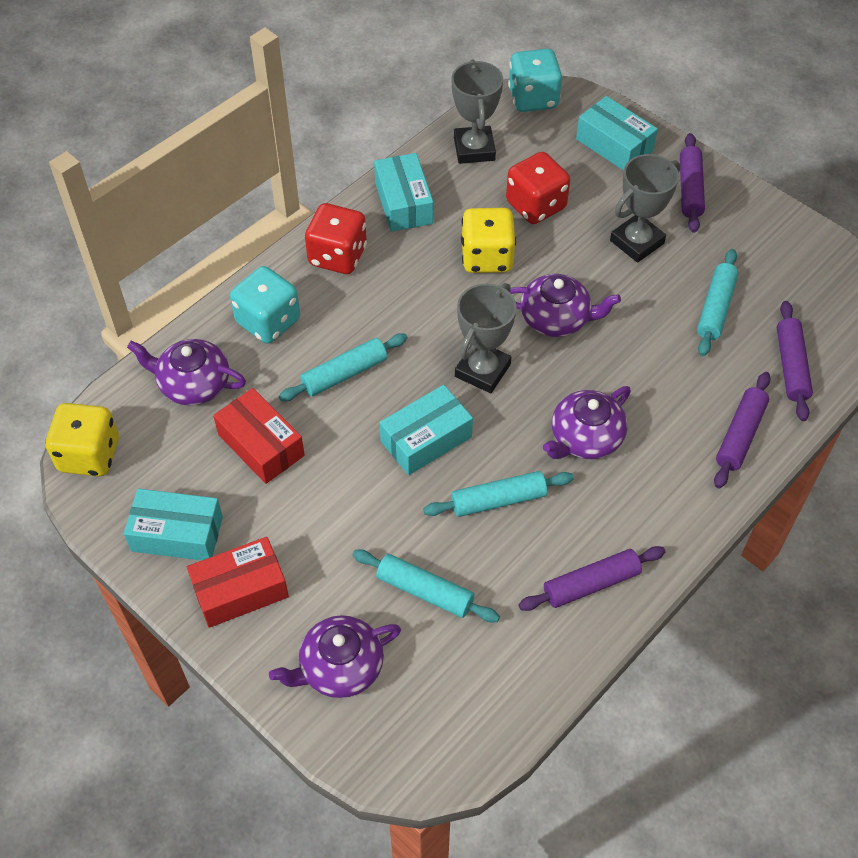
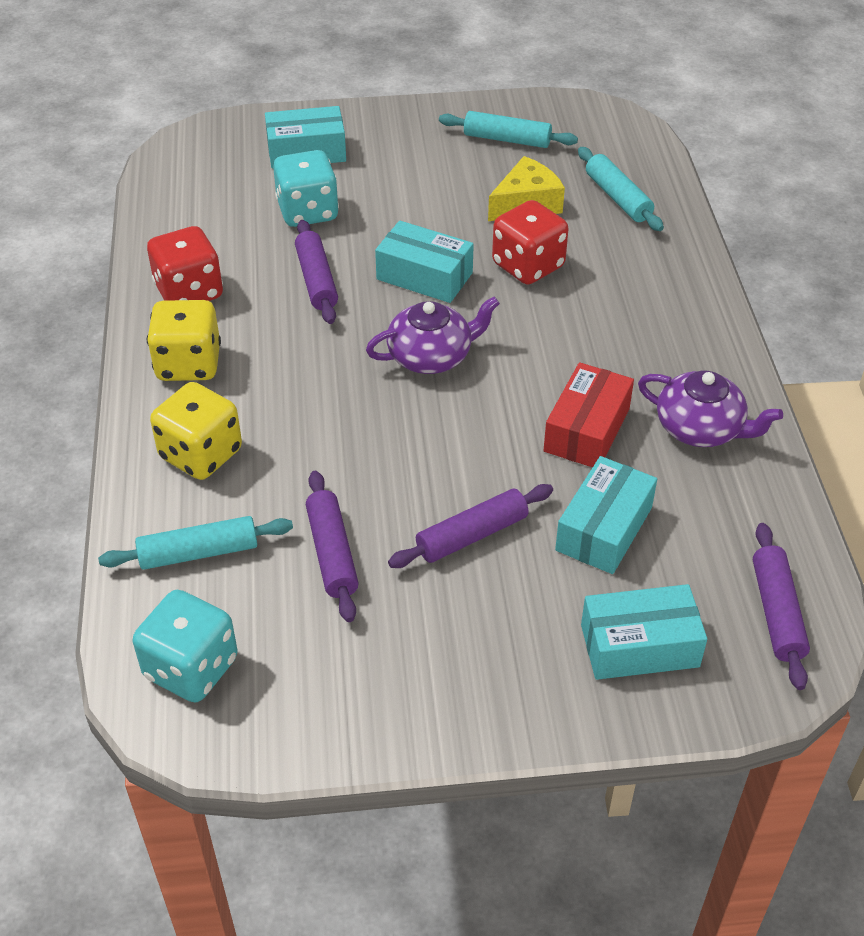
grey trophy: 3 -> 0
purple teapot: 4 -> 2
red box: 2 -> 1
turquoise rolling pin: 4 -> 3
yellow cheese: 0 -> 1

